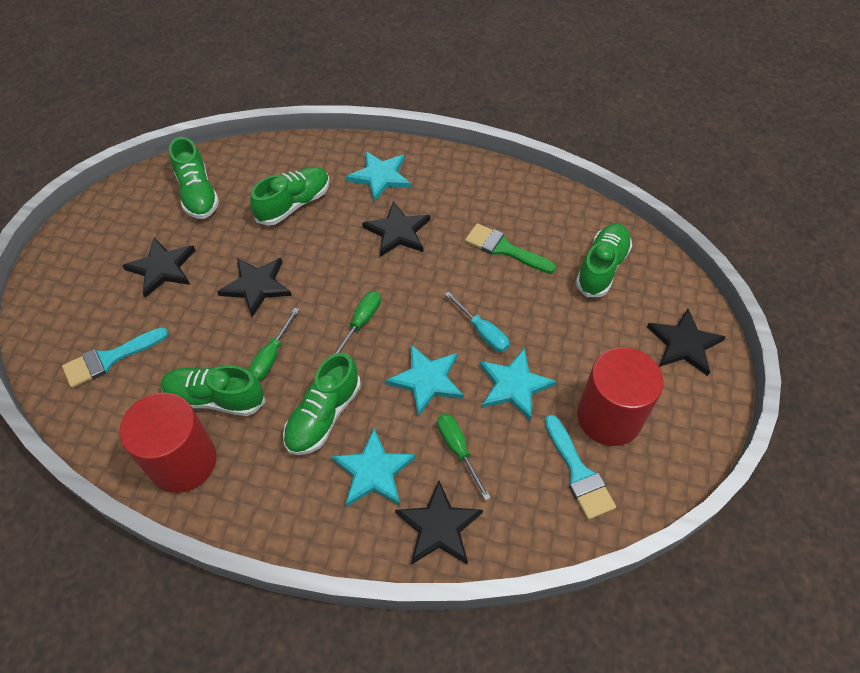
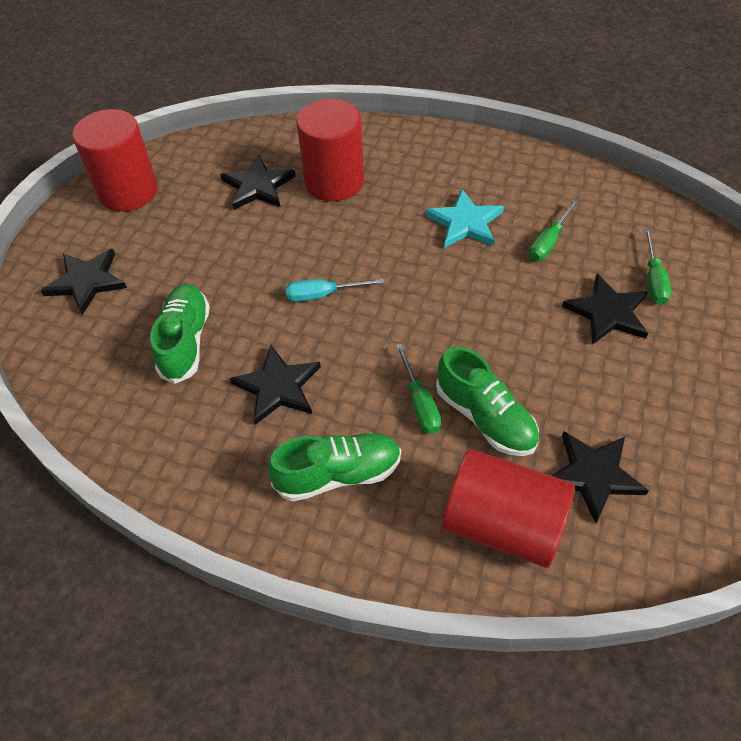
green brush: 1 -> 0
green shoe: 5 -> 3
red cylinder: 2 -> 3
turquoise brush: 2 -> 0
turquoise star: 4 -> 1

